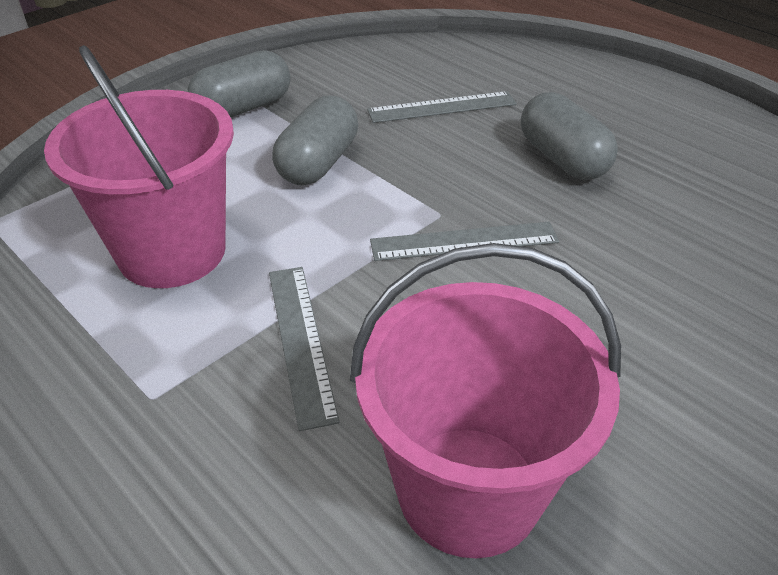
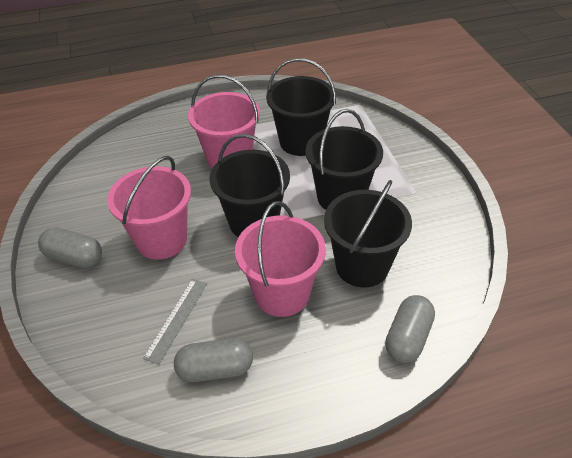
black bucket: 0 -> 4
grey ruler: 3 -> 1
pink bucket: 2 -> 3

